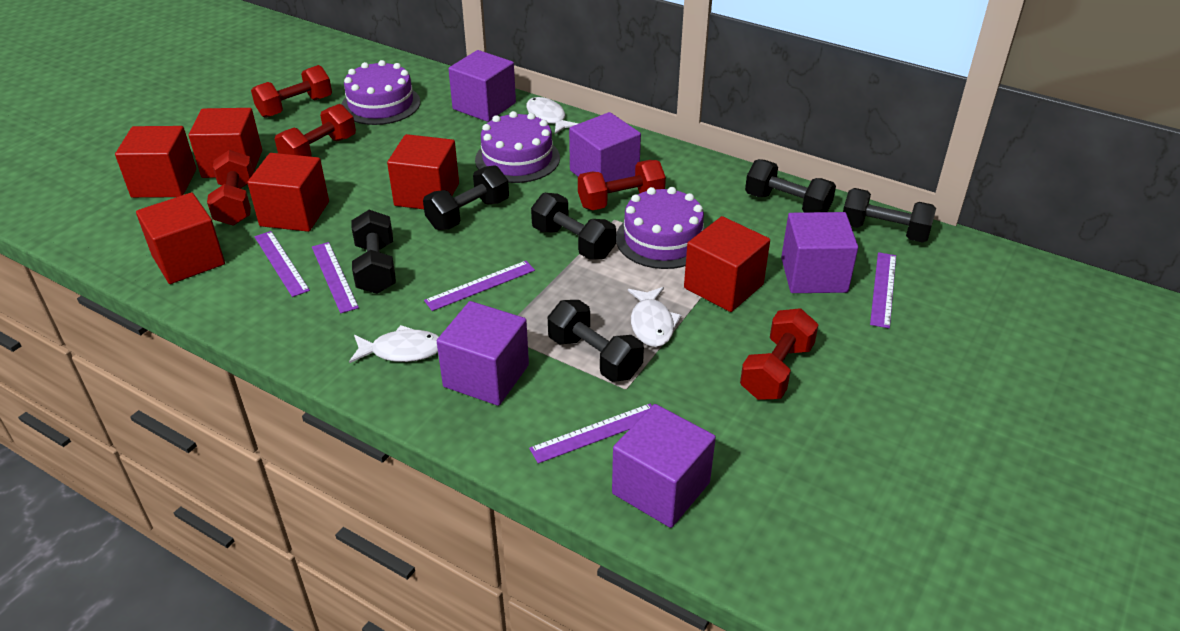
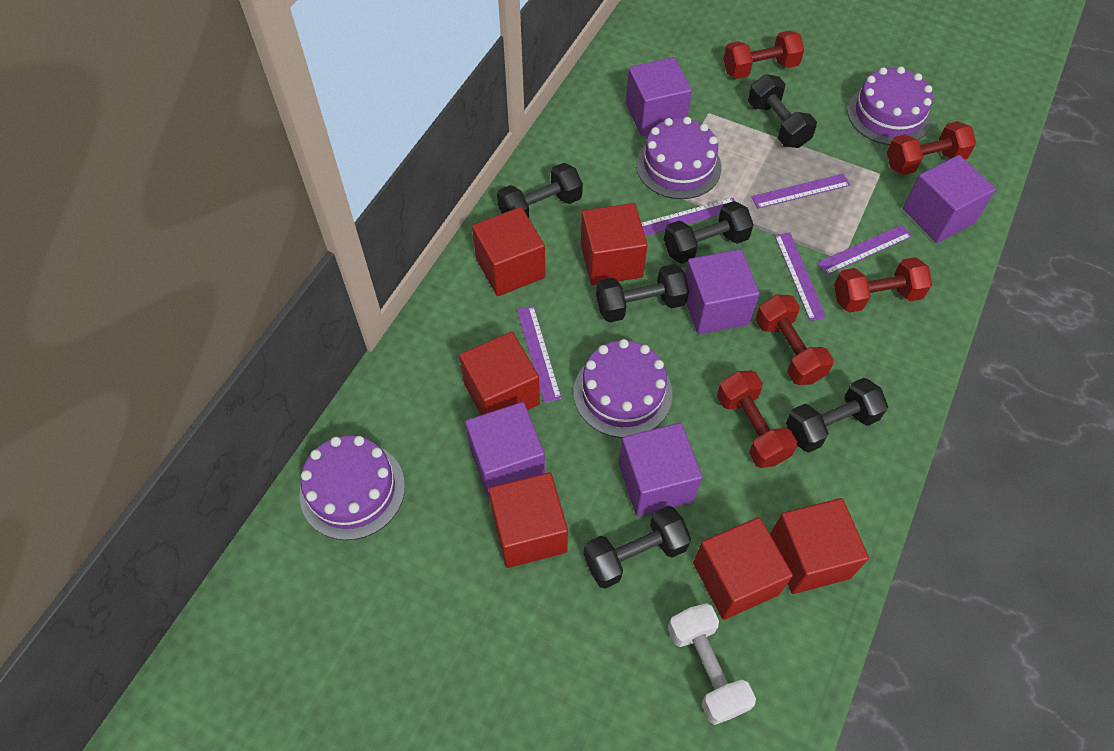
purple cake: 3 -> 4
white dumbbell: 0 -> 1
white fish: 3 -> 0

